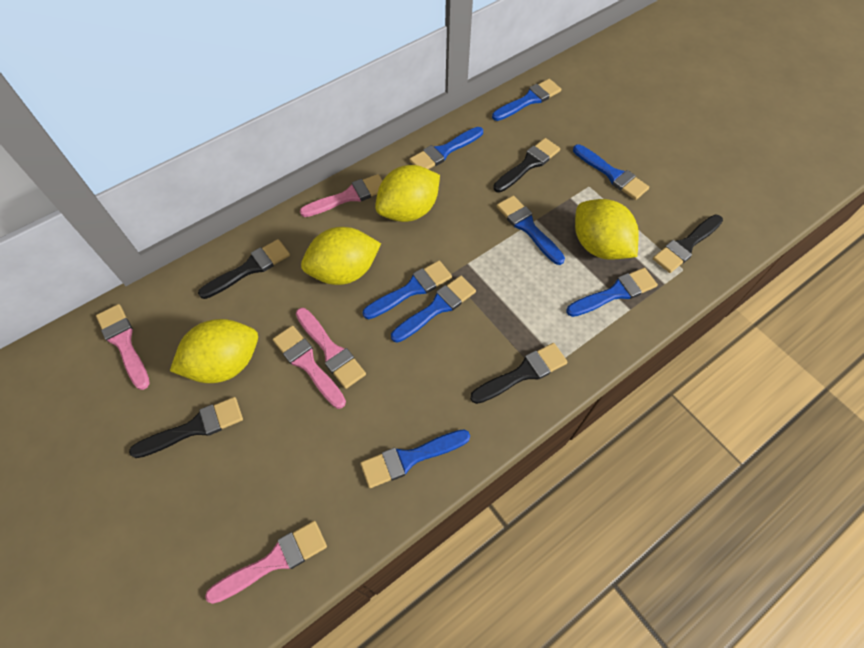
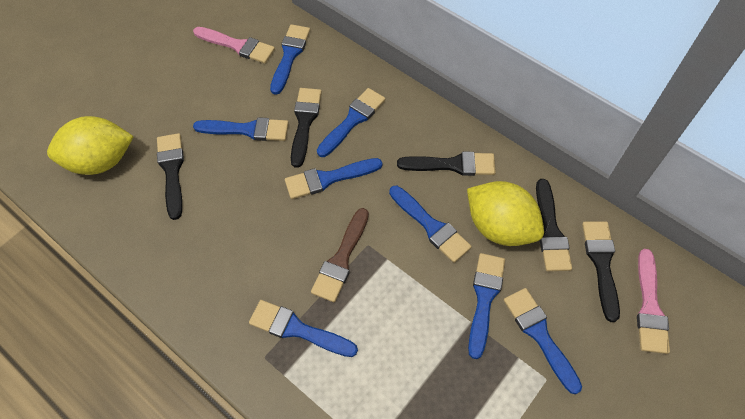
brown brush: 0 -> 1
pink brush: 5 -> 2
yellow lemon: 4 -> 2

